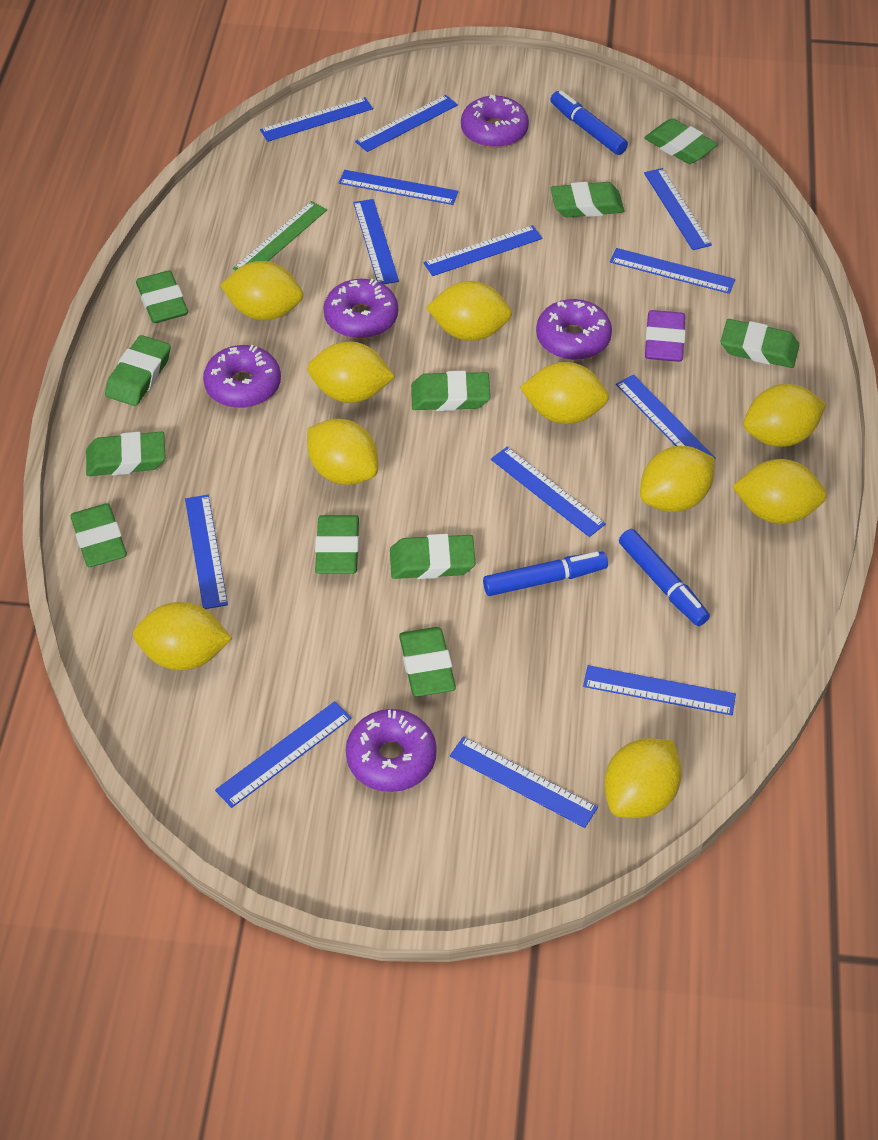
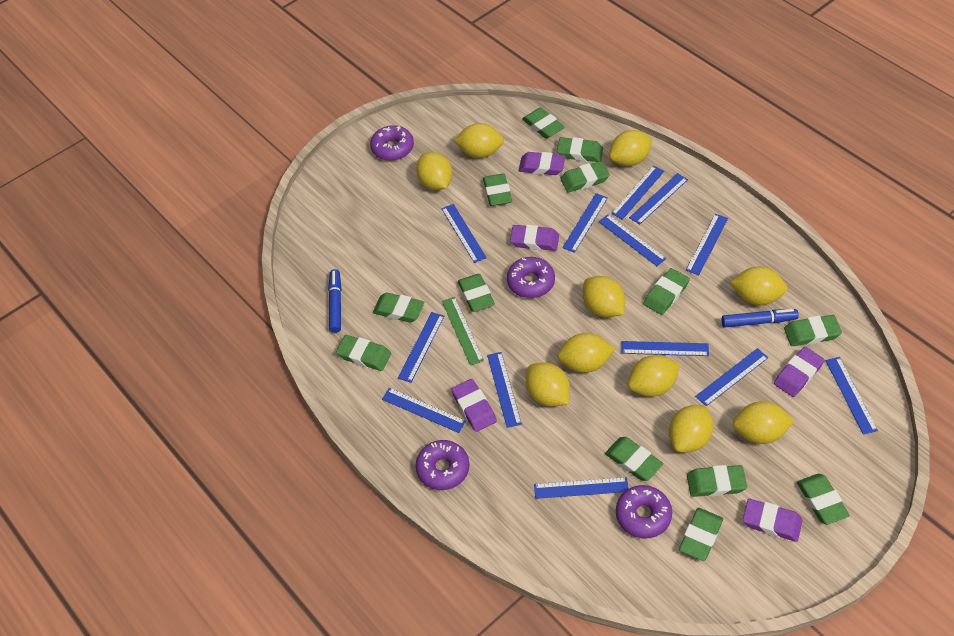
blue marker: 3 -> 2
green eraser: 11 -> 13
purple donut: 5 -> 4
purple eraser: 1 -> 5

